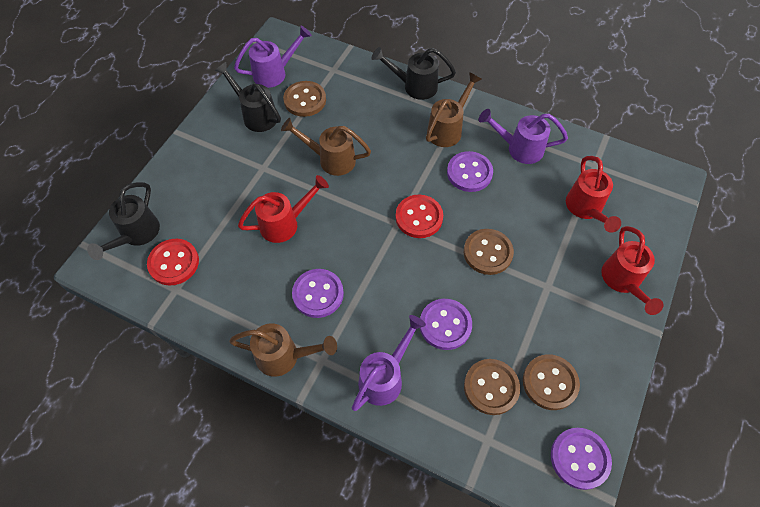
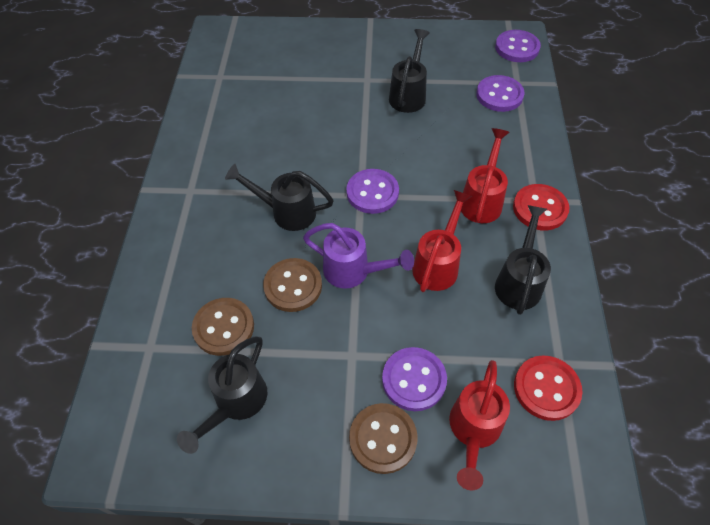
black watering can: 3 -> 4
brown button: 4 -> 3
brown watering can: 3 -> 0
purple watering can: 3 -> 1

